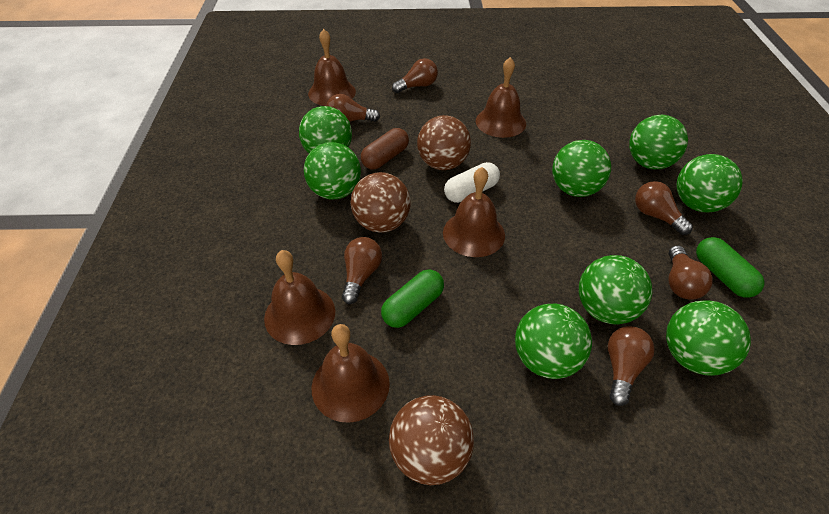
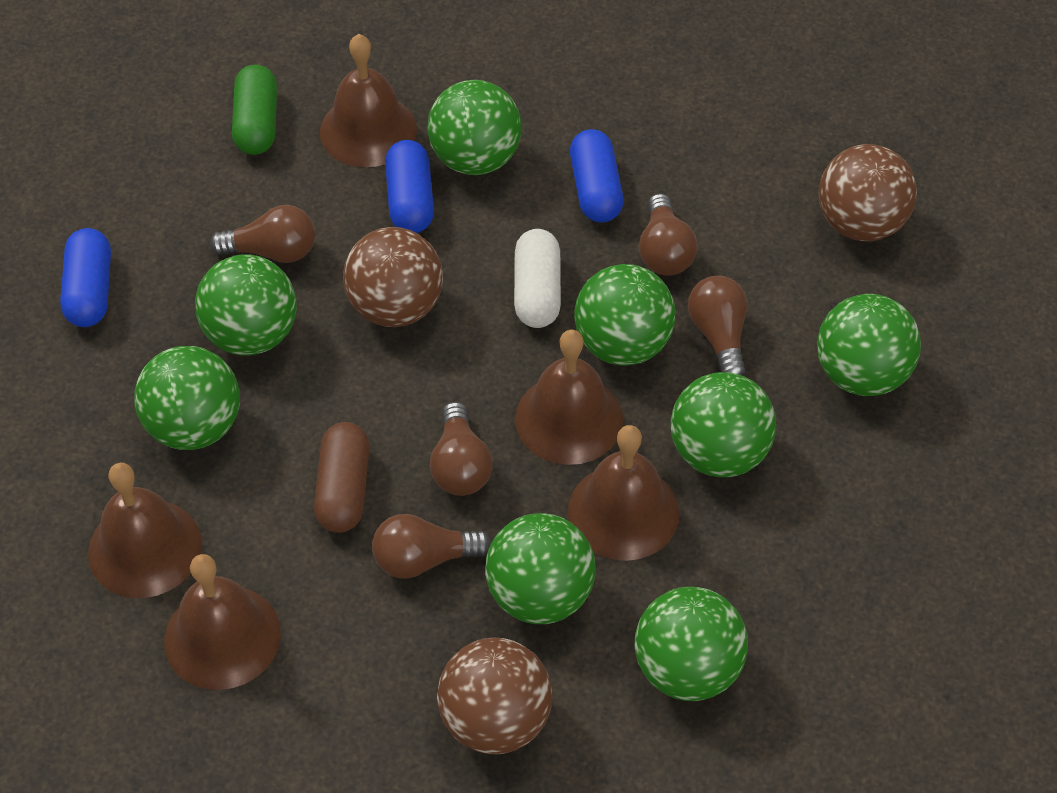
blue capsule: 0 -> 3
brown light bulb: 6 -> 5
green capsule: 2 -> 1

